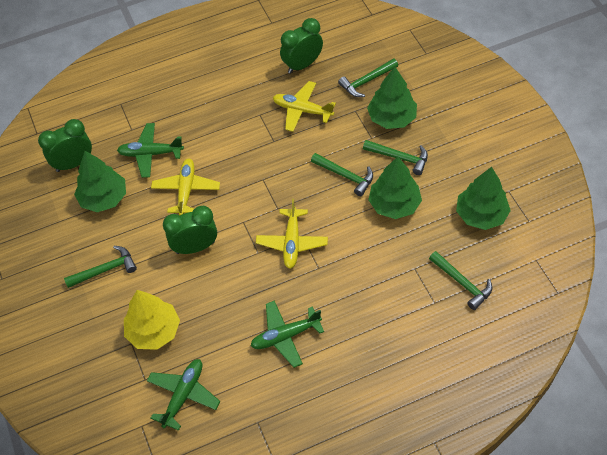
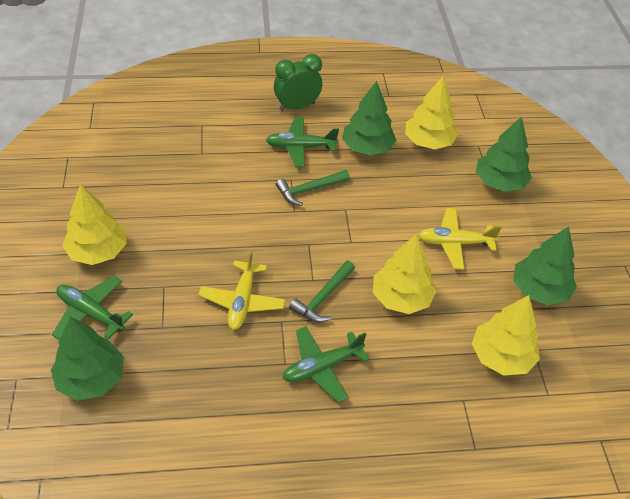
green clock: 3 -> 1
green hammer: 5 -> 2
yellow plane: 3 -> 2
yellow tree: 1 -> 4

